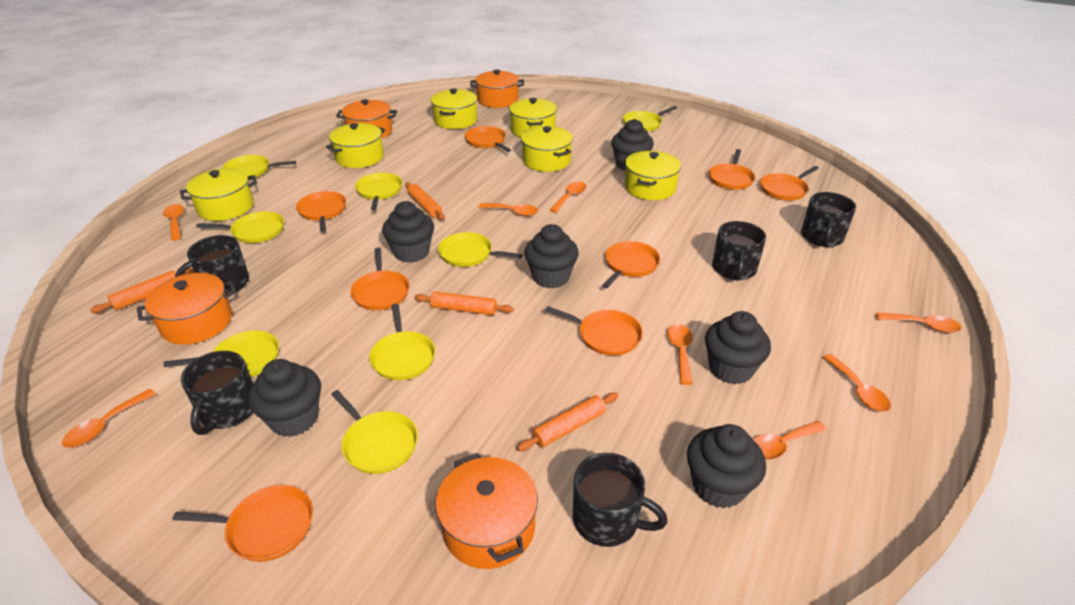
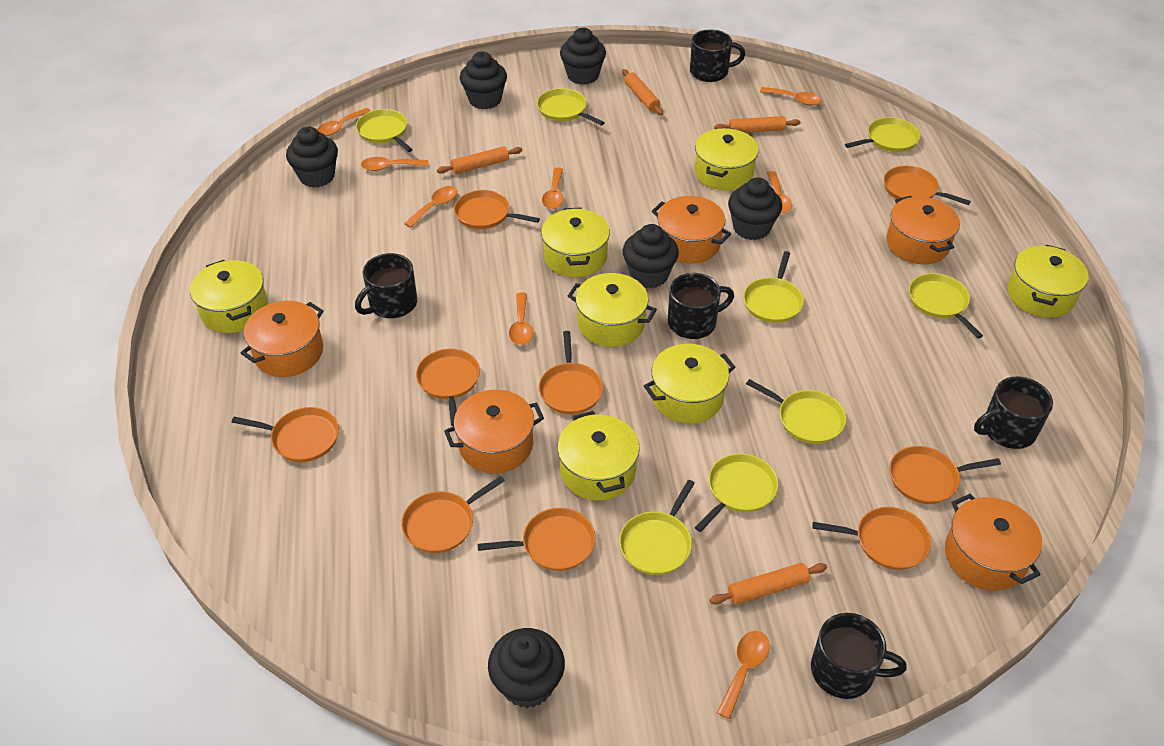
orange pan: 8 -> 9
orange pot: 4 -> 5
yellow pot: 6 -> 7

